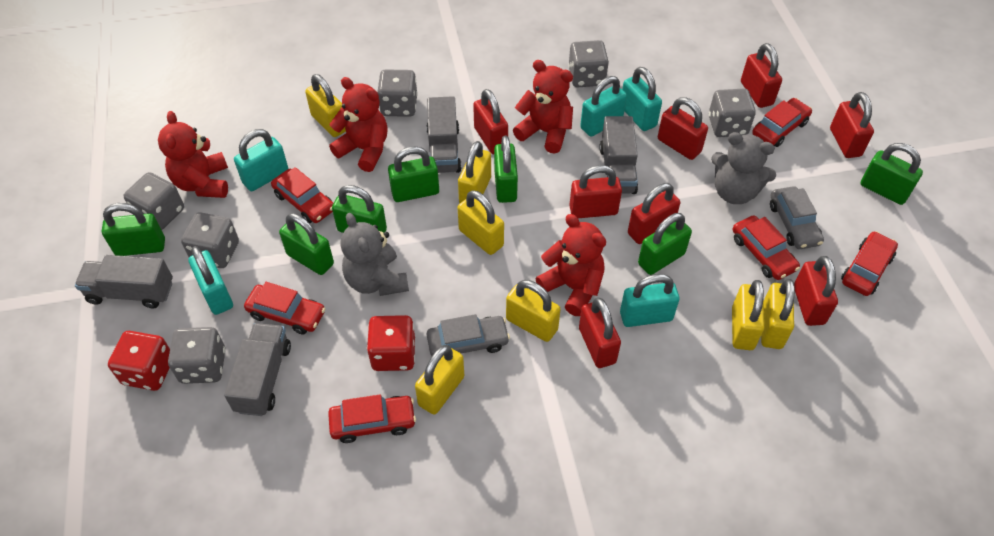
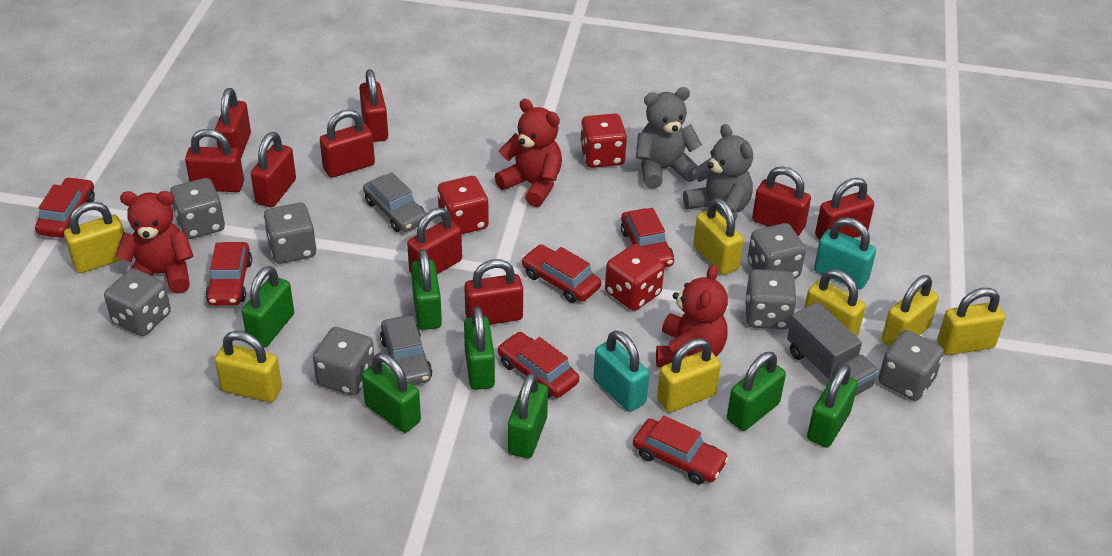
grey dice: 6 -> 7
grey truck: 4 -> 1
red dice: 2 -> 3
red padlock: 8 -> 9
red teddy bear: 4 -> 3
turquoise padlock: 5 -> 2

